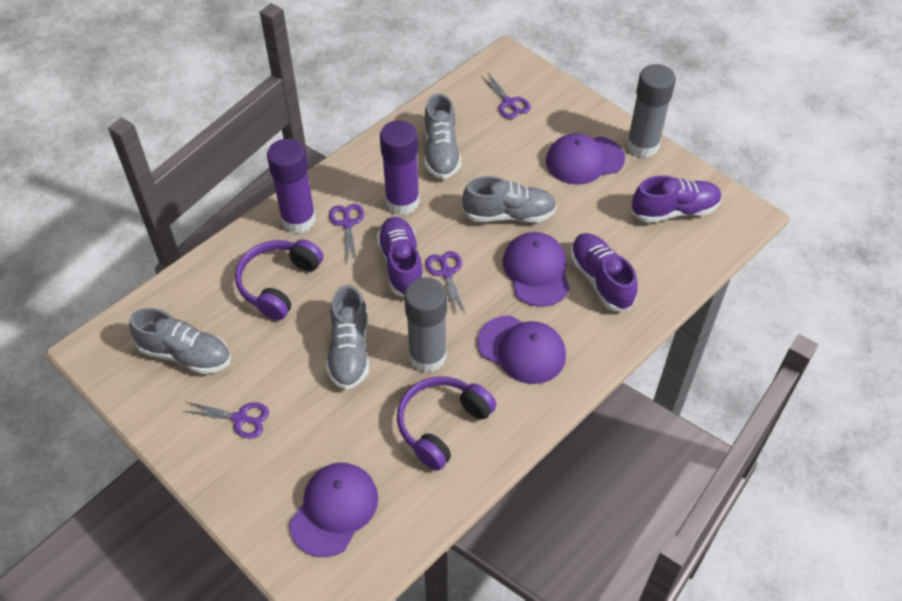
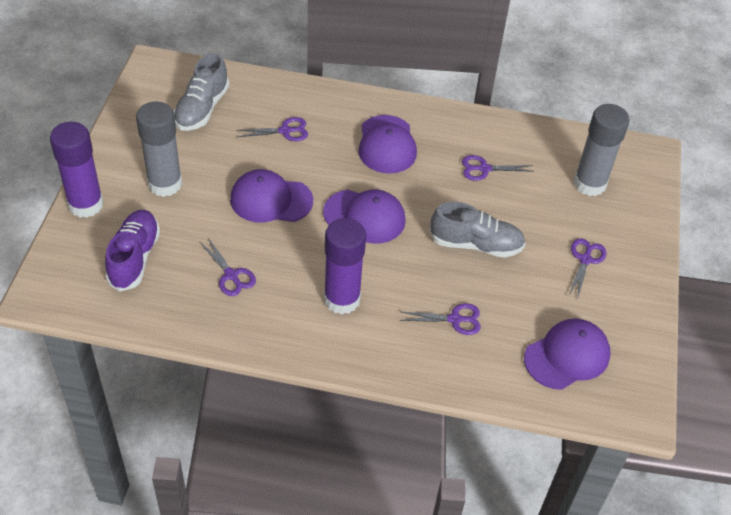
grey shoe: 4 -> 2
purple headphones: 2 -> 0
purple scissors: 4 -> 5
purple shoe: 3 -> 1

